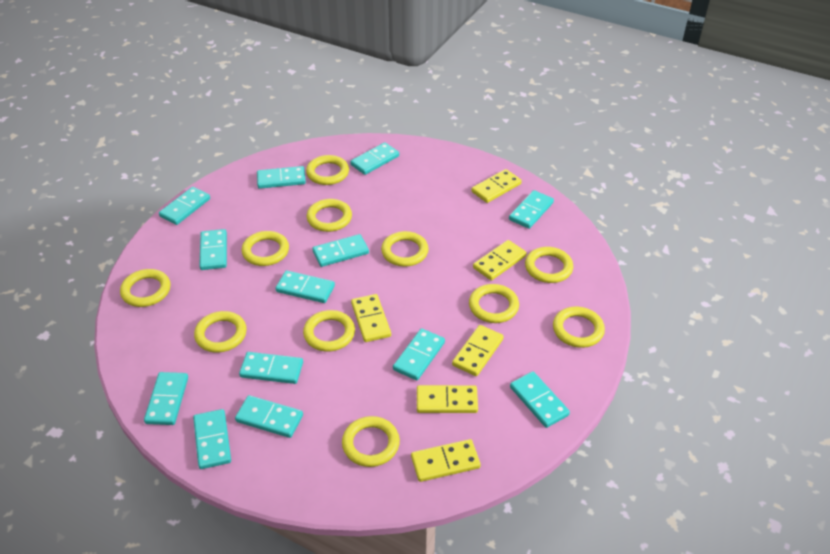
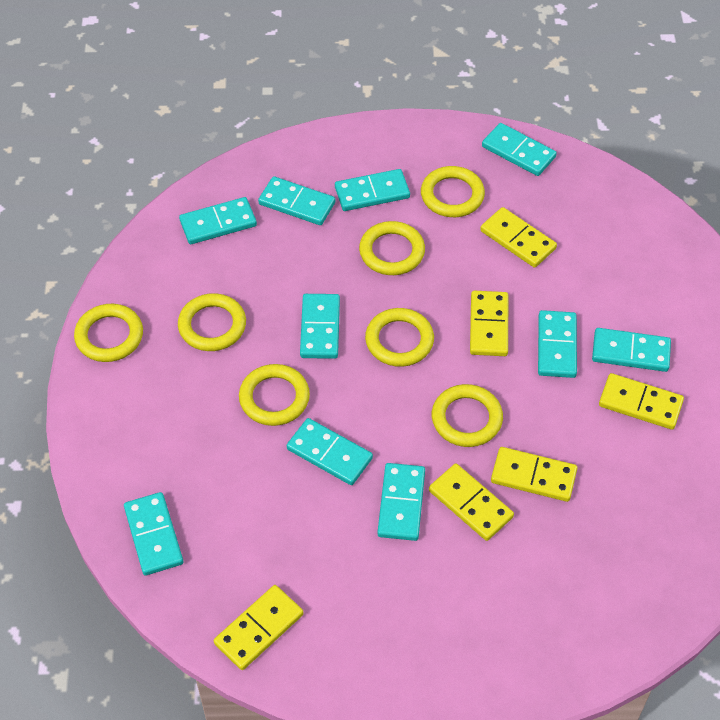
turquoise domino: 13 -> 10
yellow ring: 11 -> 7

